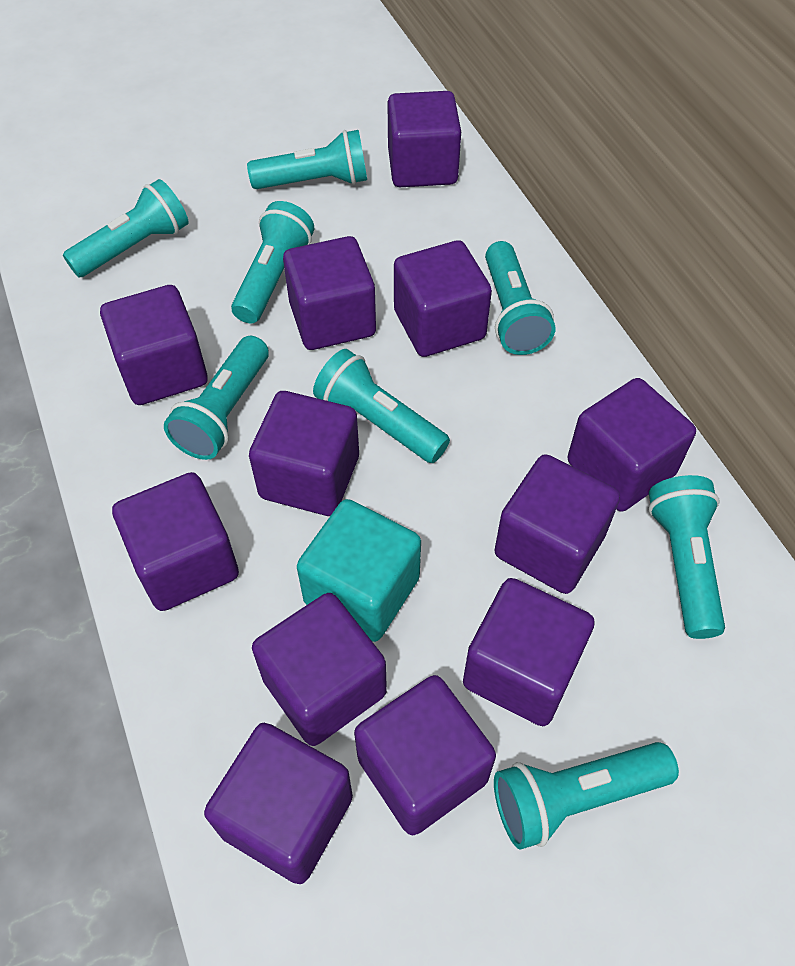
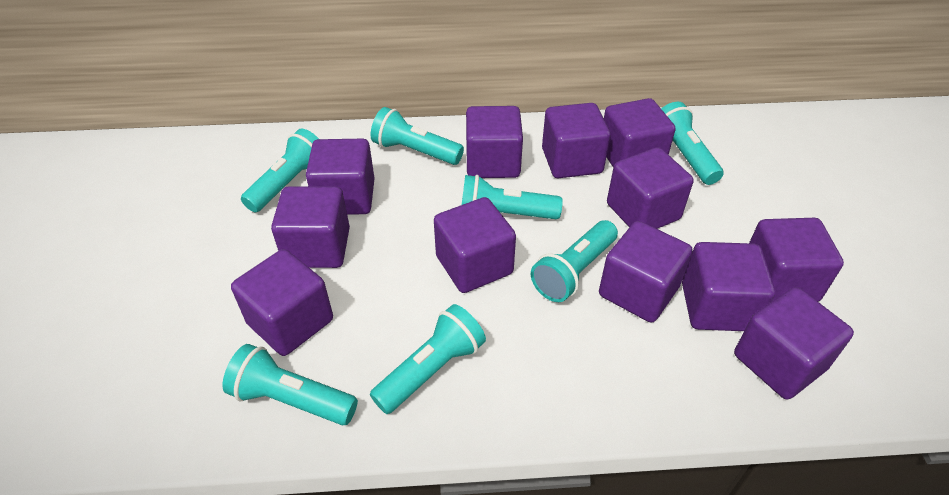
turquoise cube: 1 -> 0
turquoise flashlight: 8 -> 7

